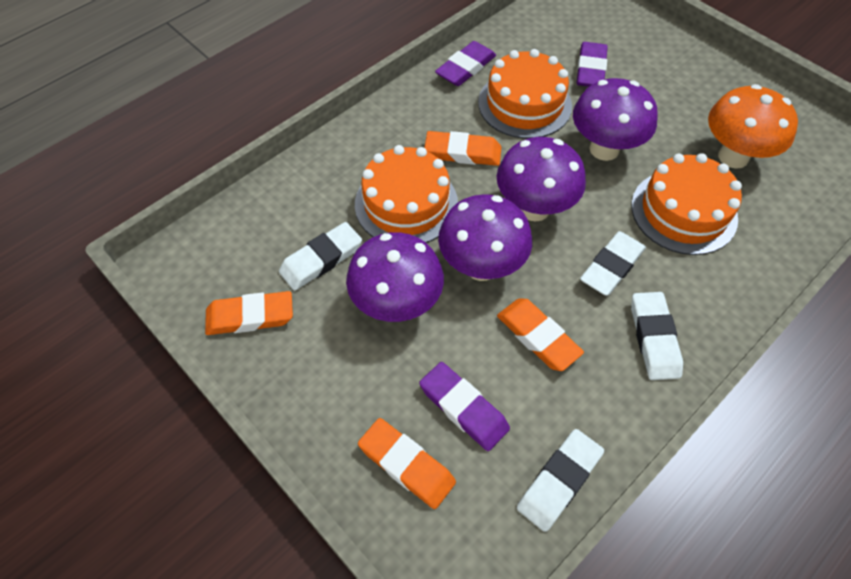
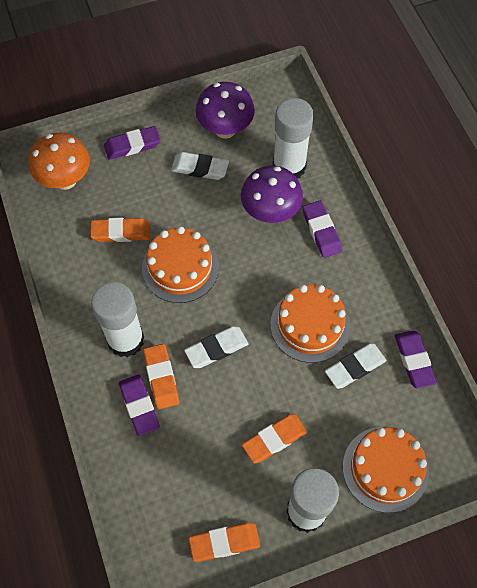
purple eraser: 3 -> 4
purple mushroom: 4 -> 2
white eraser: 4 -> 3
white glue stick: 0 -> 3

